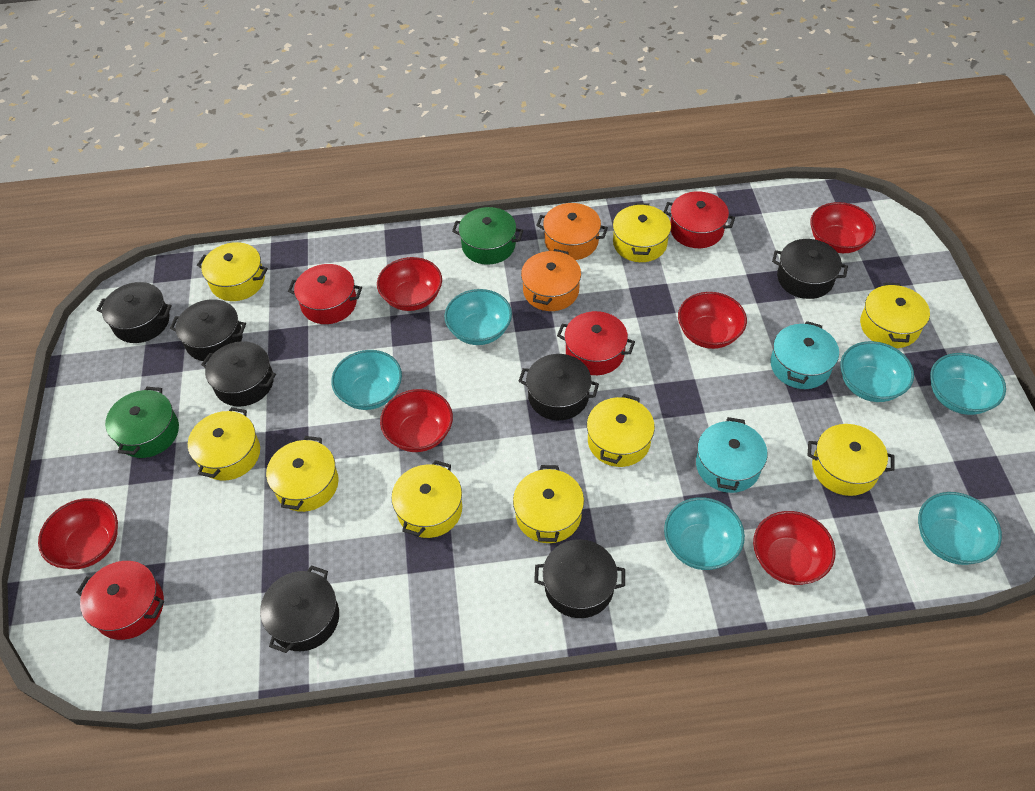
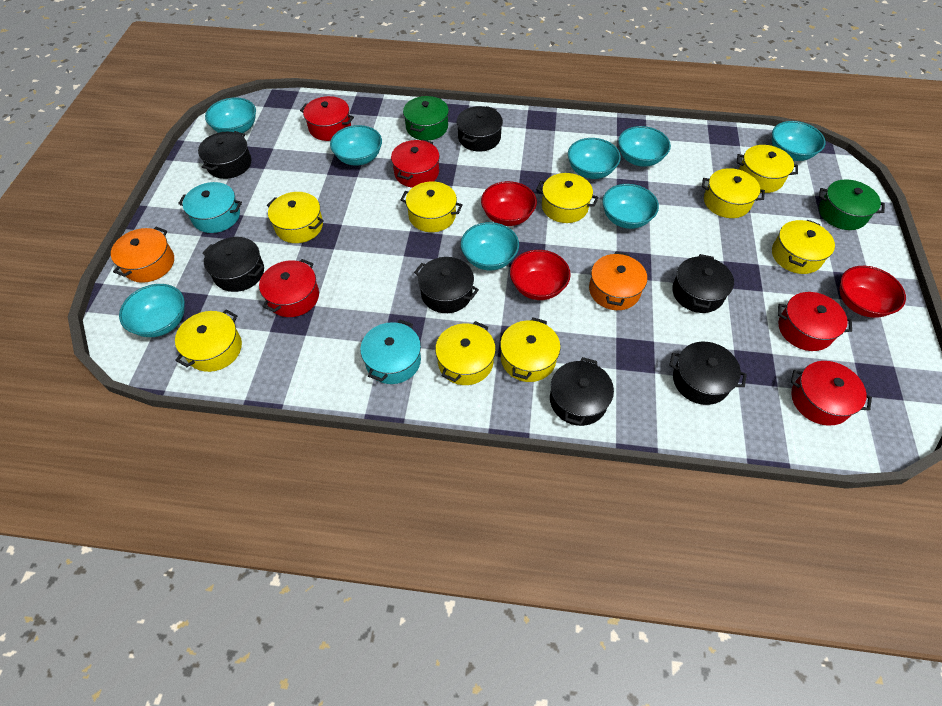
red bowl: 6 -> 3
red pot: 4 -> 5
turquoise bowl: 6 -> 8

